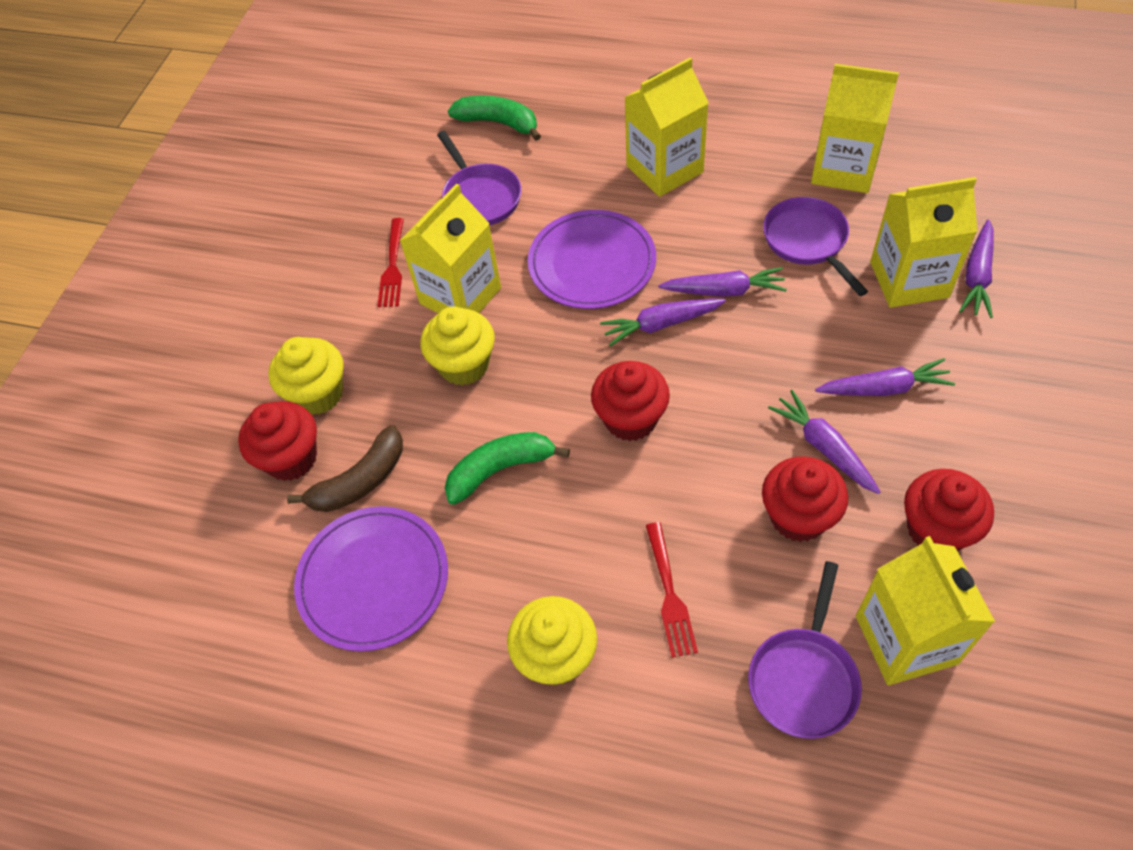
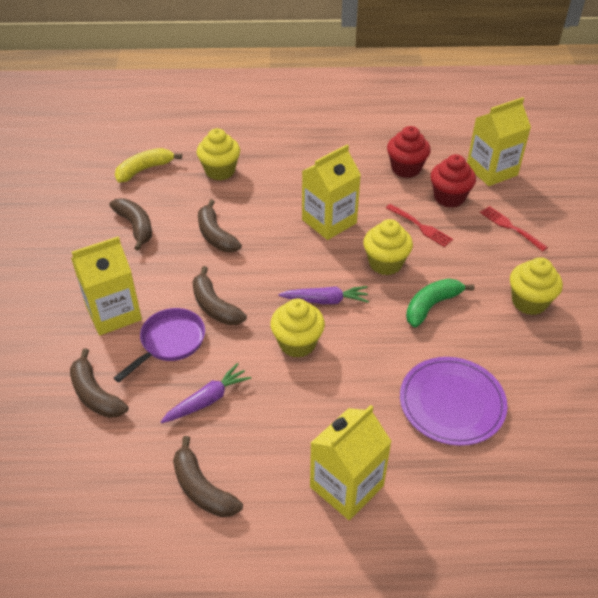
brown banana: 1 -> 5
green banana: 2 -> 1
purple carrot: 5 -> 2
purple pan: 3 -> 1
purple plate: 2 -> 1
red cupcake: 4 -> 2
yellow banana: 0 -> 1
yellow carton: 5 -> 4
yellow cupcake: 3 -> 4

